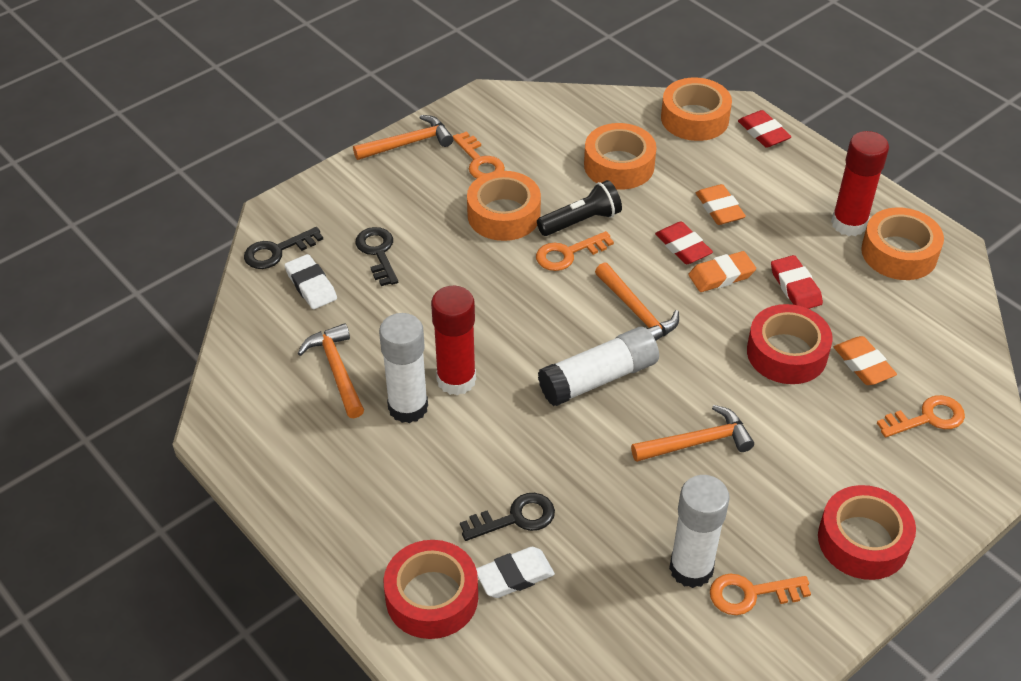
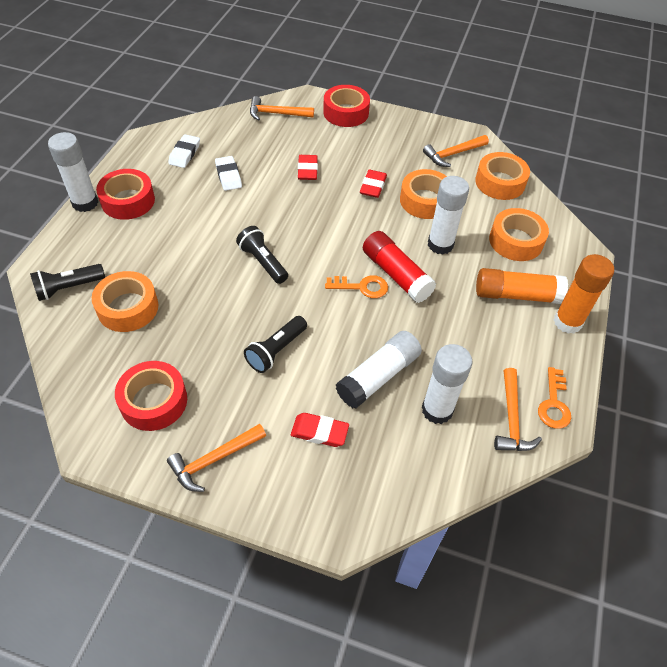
black flashlight: 1 -> 3
black key: 3 -> 0
orange eraser: 3 -> 0
orange glue stick: 0 -> 2
orange key: 4 -> 2
red glue stick: 2 -> 1
white glue stick: 3 -> 4

